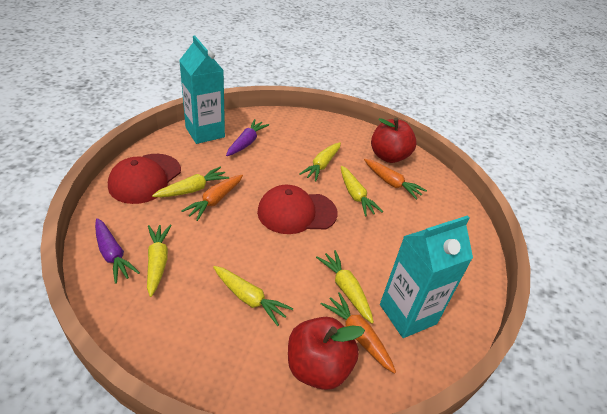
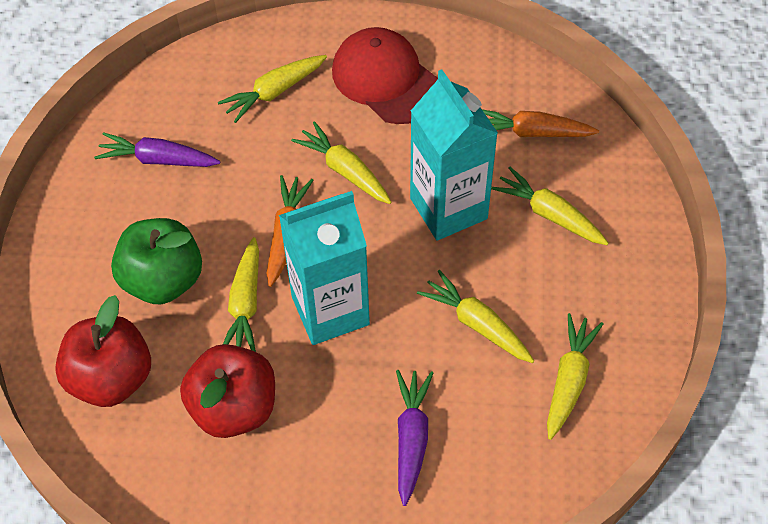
green apple: 0 -> 1
orange carrot: 3 -> 2
red cap: 2 -> 1

